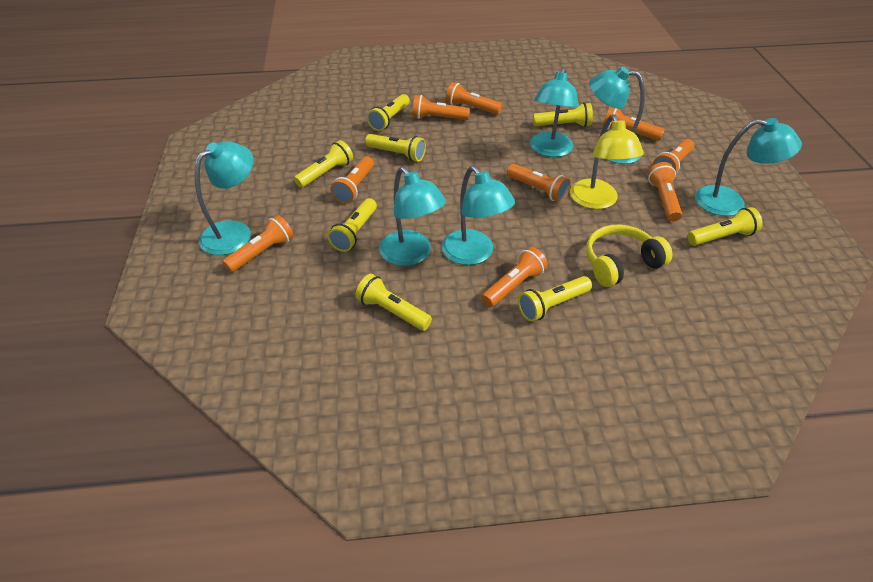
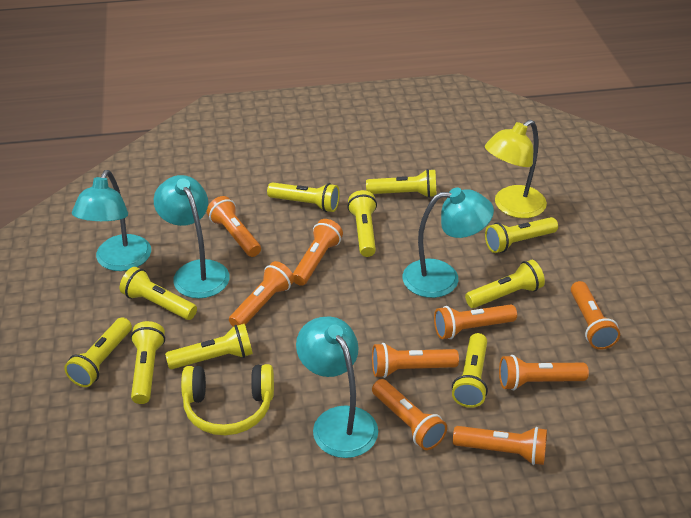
turquoise lamp: 6 -> 4
yellow flashlight: 8 -> 10

